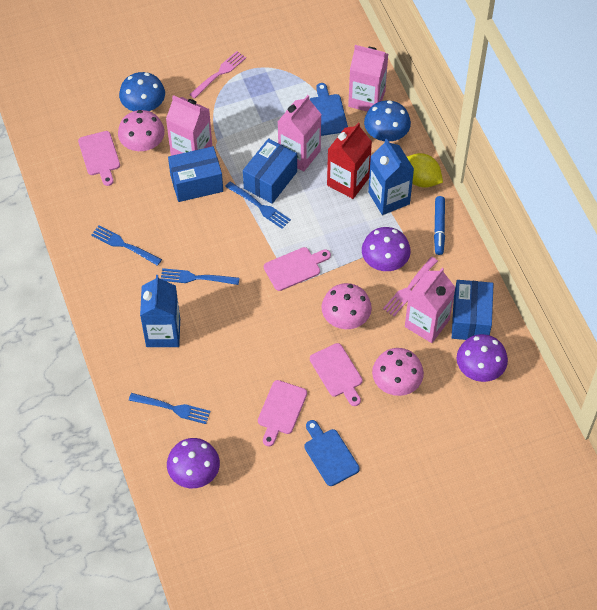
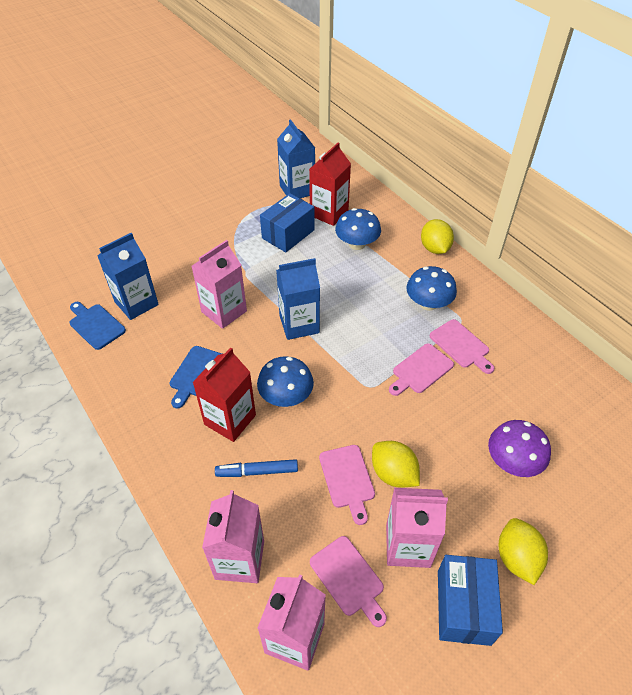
blue box: 3 -> 2
blue carton: 2 -> 3
blue fork: 4 -> 0
blue mushroom: 2 -> 3
pink fork: 2 -> 0
pink mushroom: 3 -> 0
purple mushroom: 3 -> 1
red carton: 1 -> 2
yellow lemon: 1 -> 3

